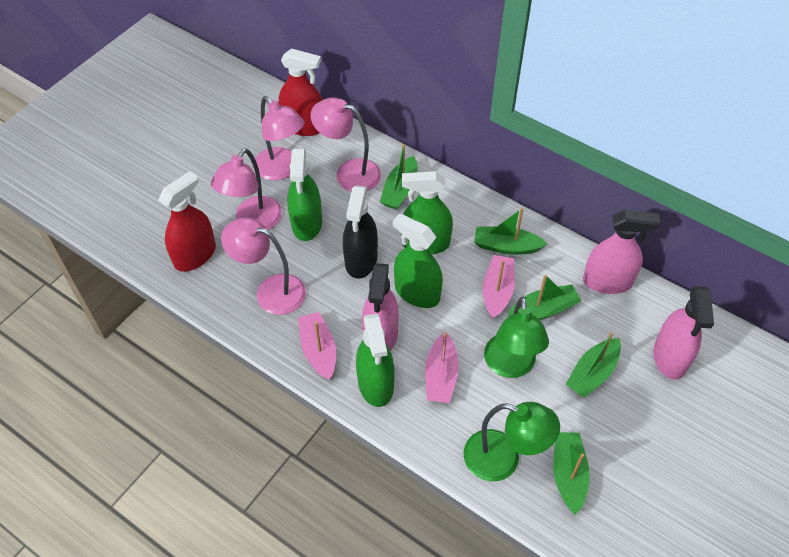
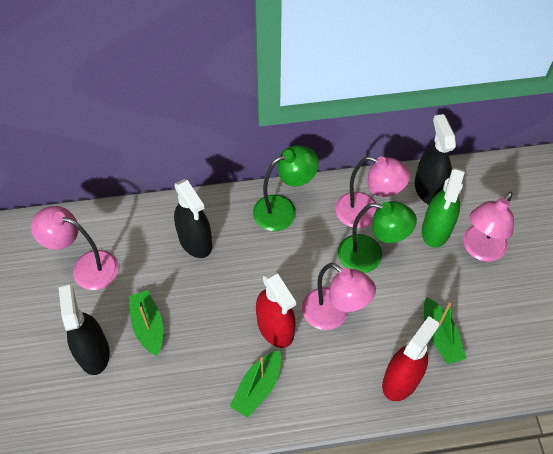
black spray bottle: 1 -> 3
green boat: 5 -> 3
green spray bottle: 4 -> 1
pink boat: 3 -> 0
pink spray bottle: 3 -> 0

